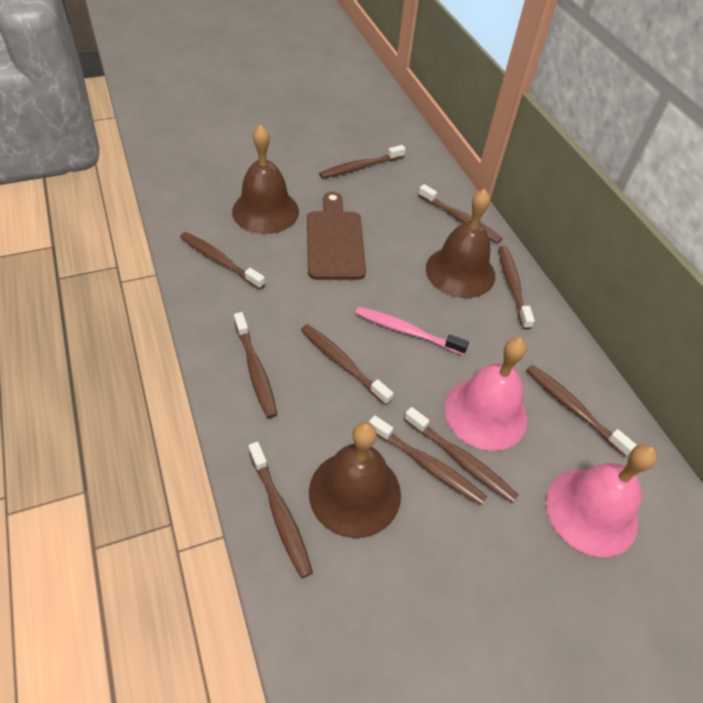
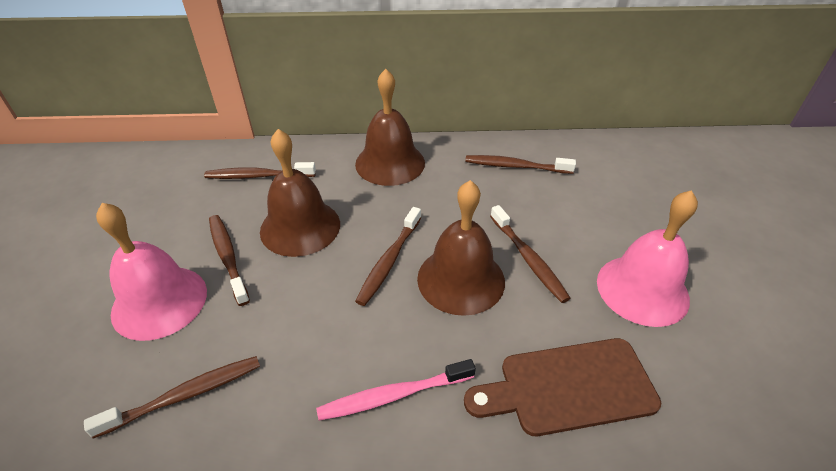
brown toothbrush: 10 -> 6

